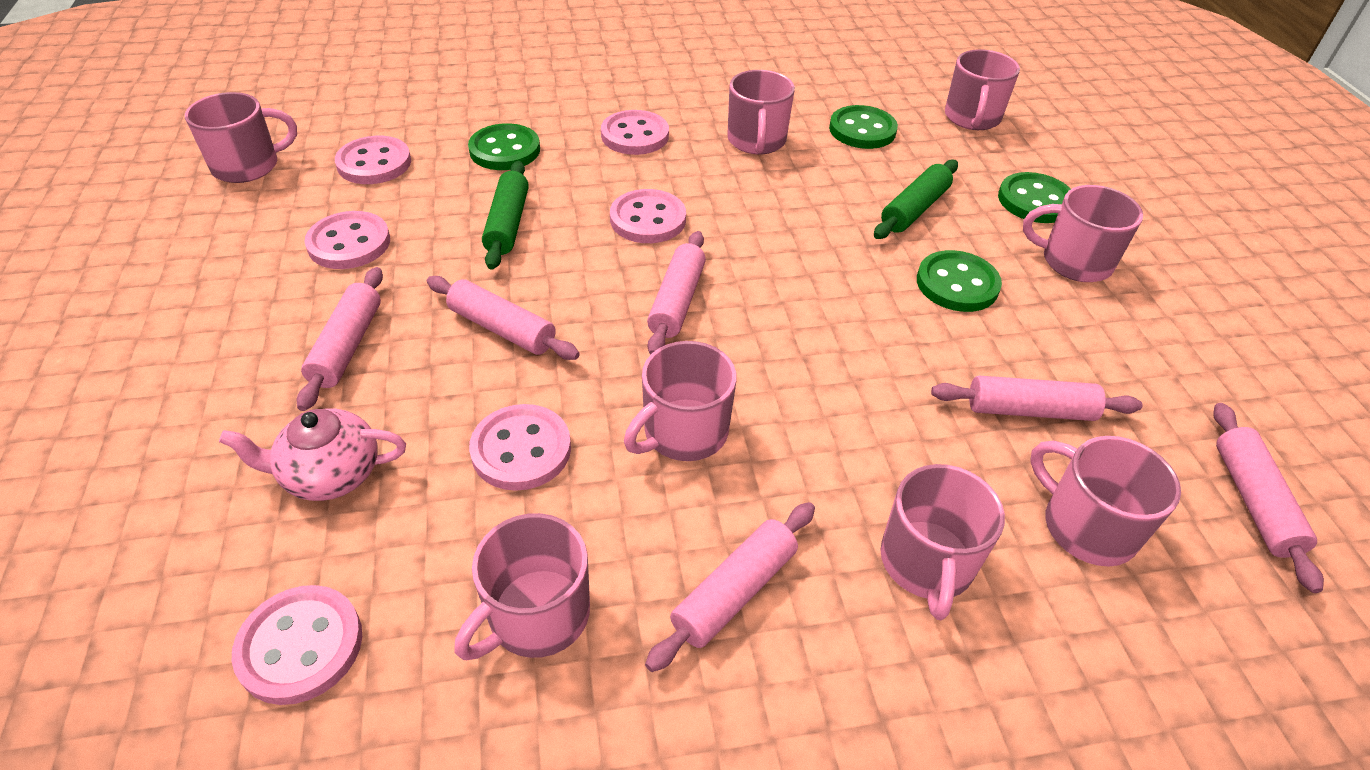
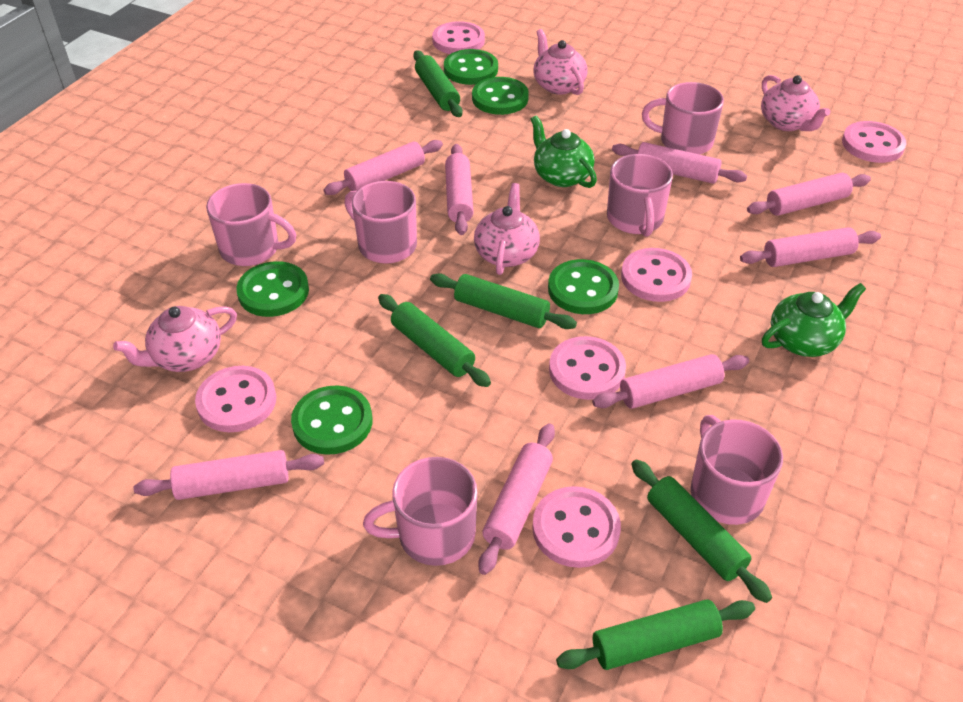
green button: 4 -> 5
green rolling pin: 2 -> 5
green teapot: 0 -> 2
pink mug: 8 -> 6
pink rolling pin: 6 -> 8
pink teapot: 1 -> 4

